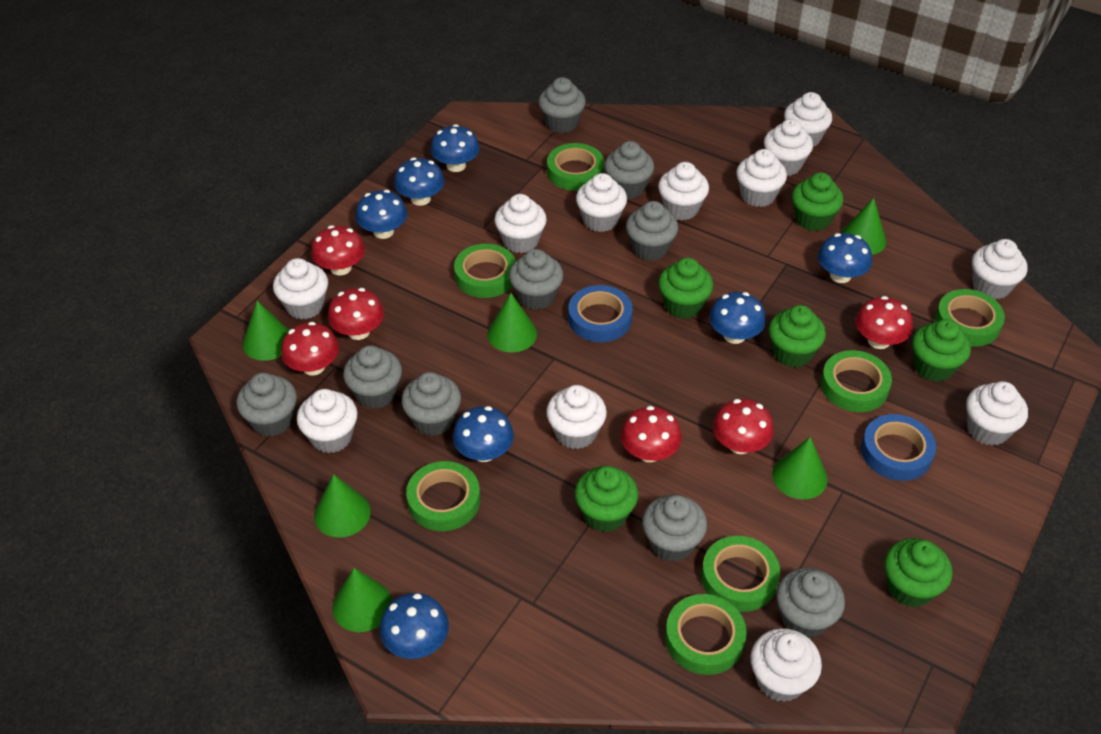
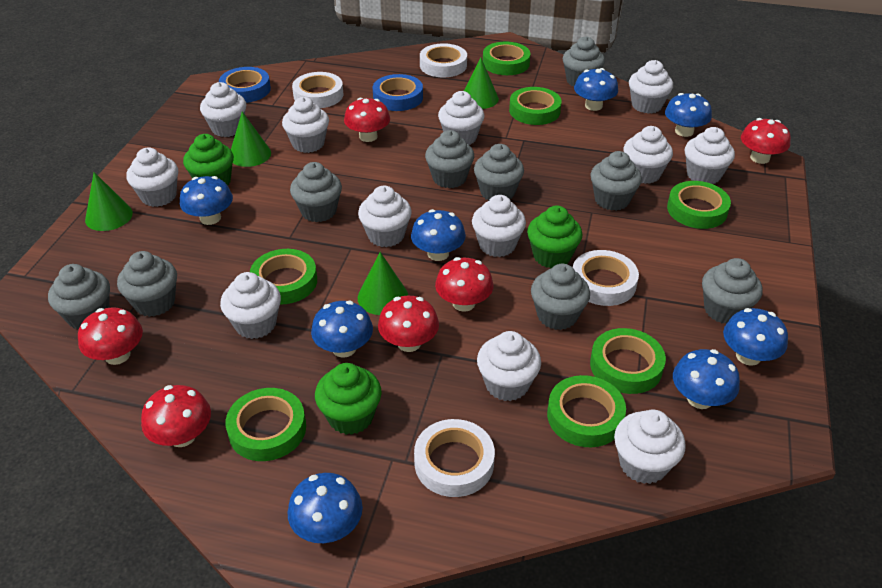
blue mushroom: 7 -> 8
green cone: 6 -> 4
green cupcake: 6 -> 3
white tape: 0 -> 4

